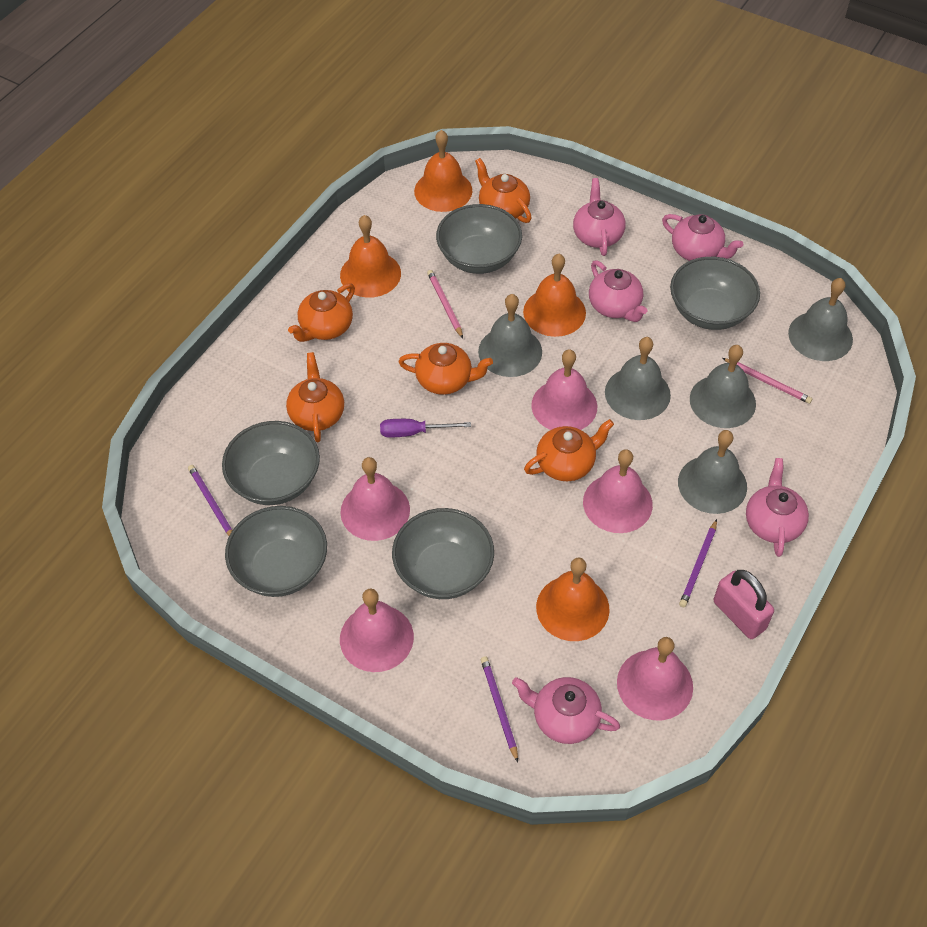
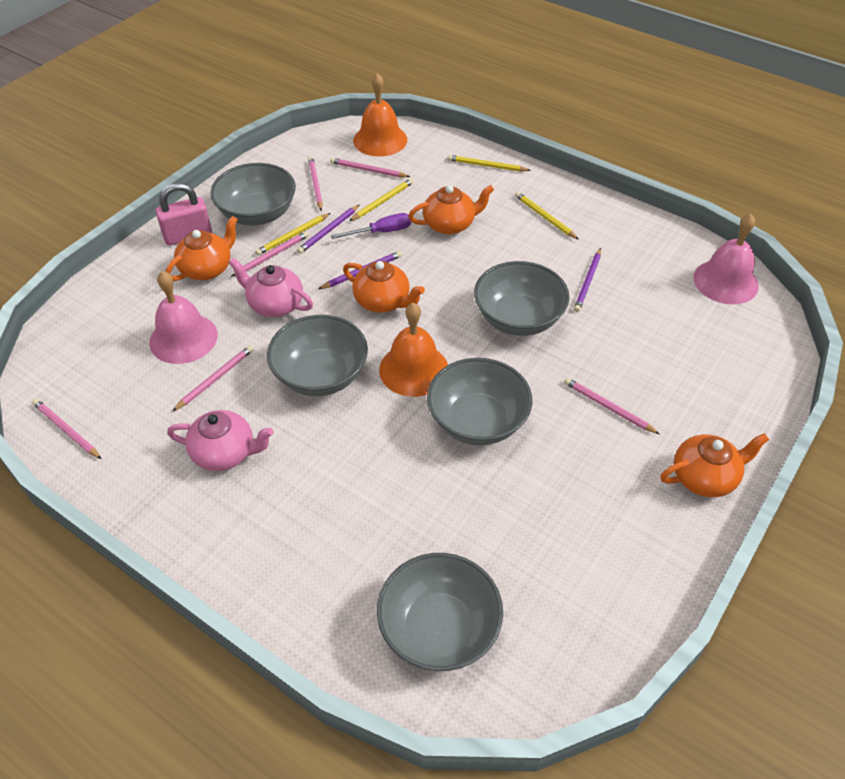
grey bell: 5 -> 0
orange bell: 4 -> 2
orange teapot: 5 -> 4
pink bell: 5 -> 2
pink pencil: 2 -> 6
pink teapot: 5 -> 2
yellow pencil: 0 -> 4

